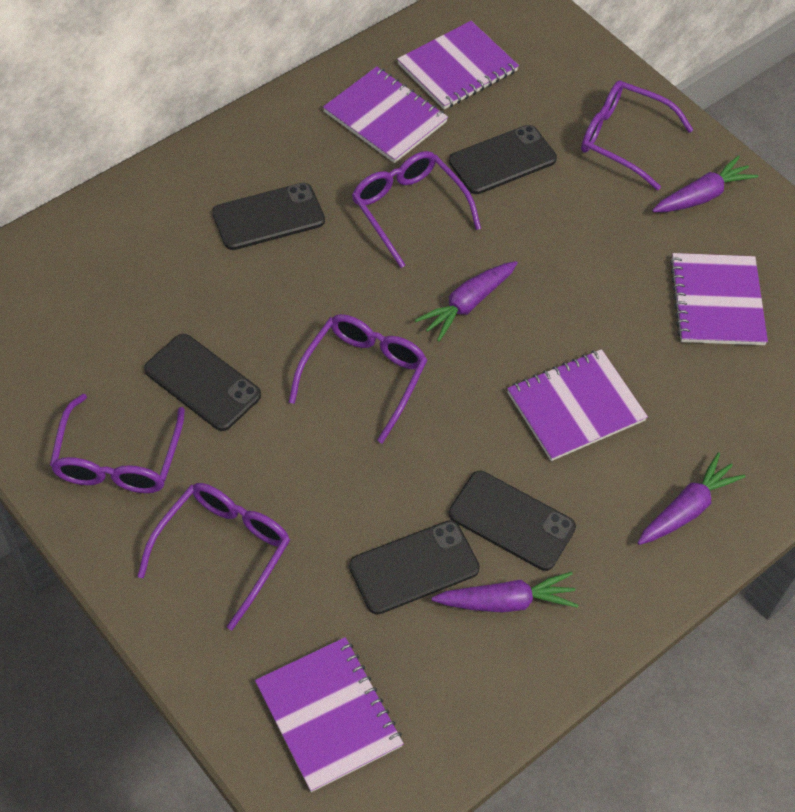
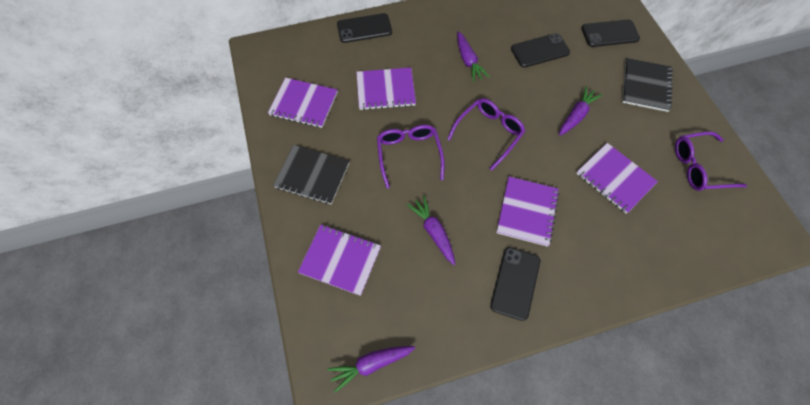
black notebook: 0 -> 2
black phone: 5 -> 4
purple glasses: 5 -> 3

